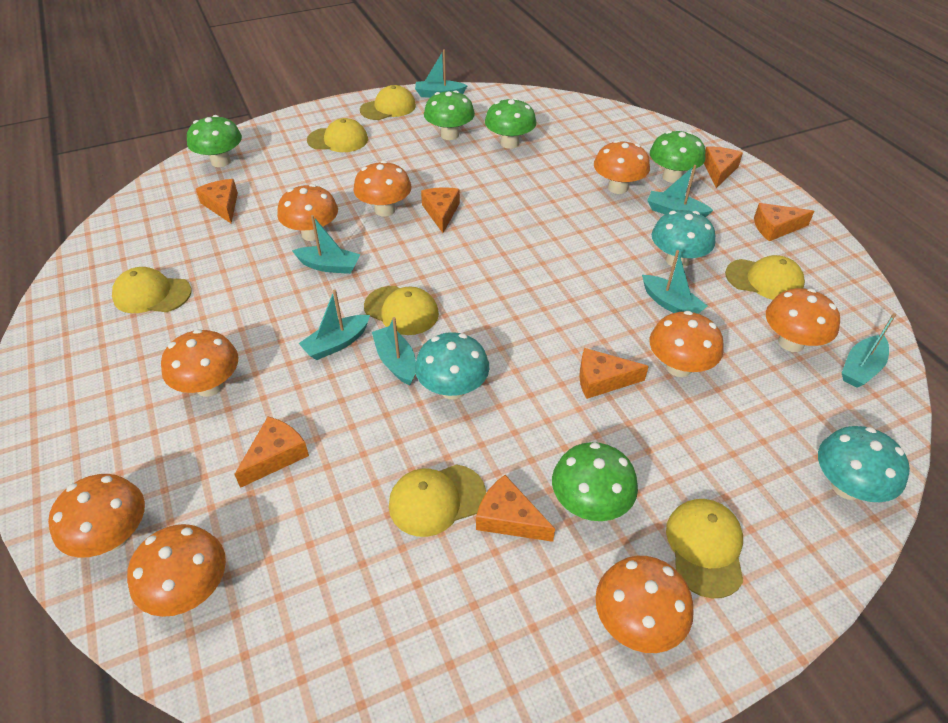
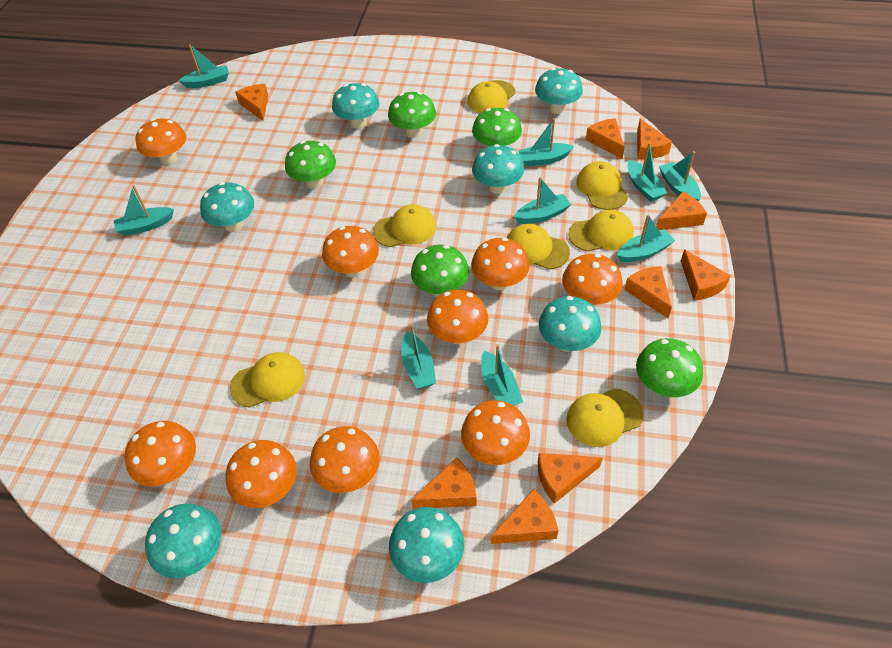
orange cheese: 7 -> 9
turquoise boat: 7 -> 9
turquoise mushroom: 3 -> 7

